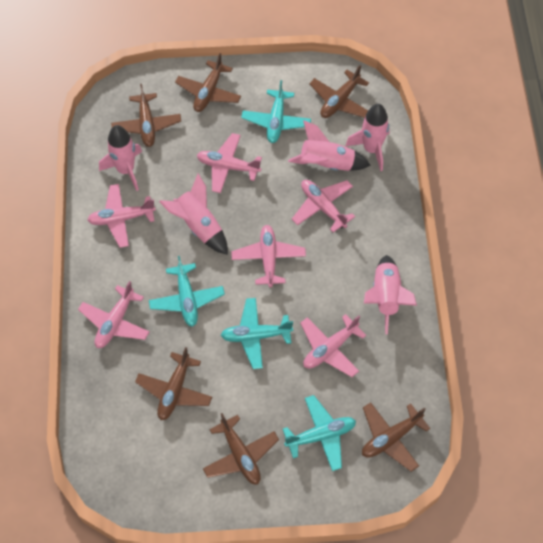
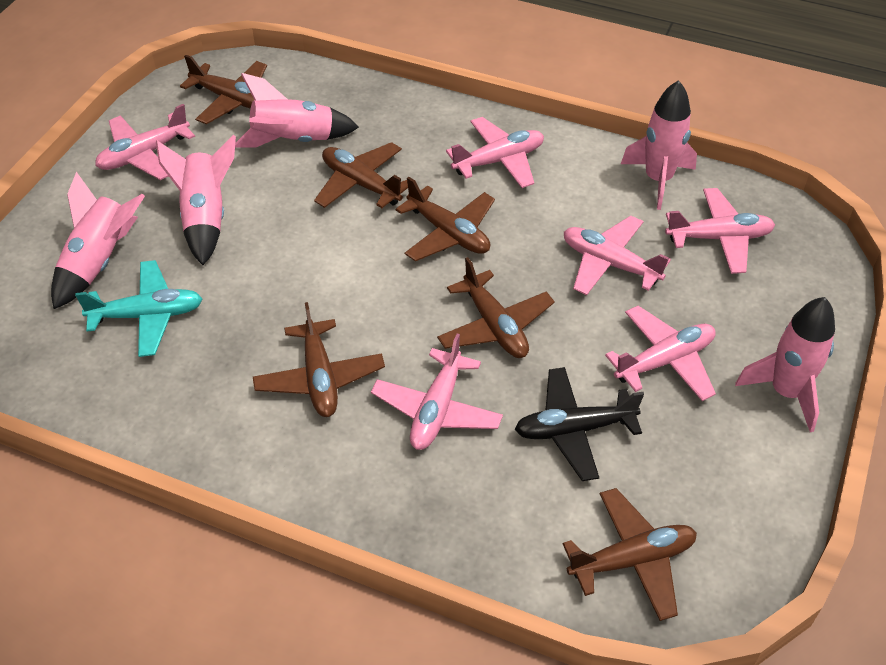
black plane: 0 -> 1
turquoise plane: 4 -> 1

